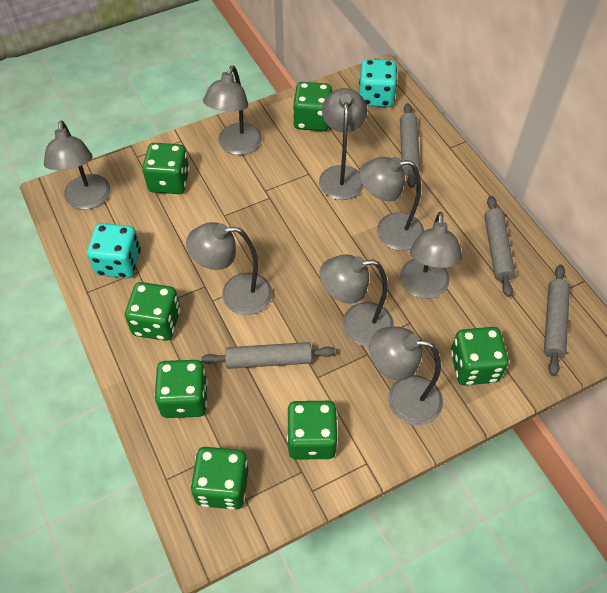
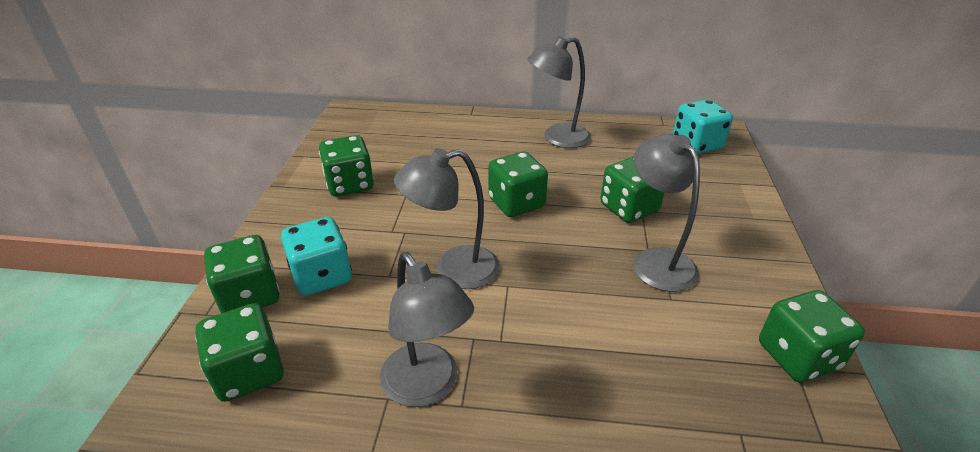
green dice: 7 -> 6
grey lamp: 8 -> 4
grey rolling pin: 4 -> 0

